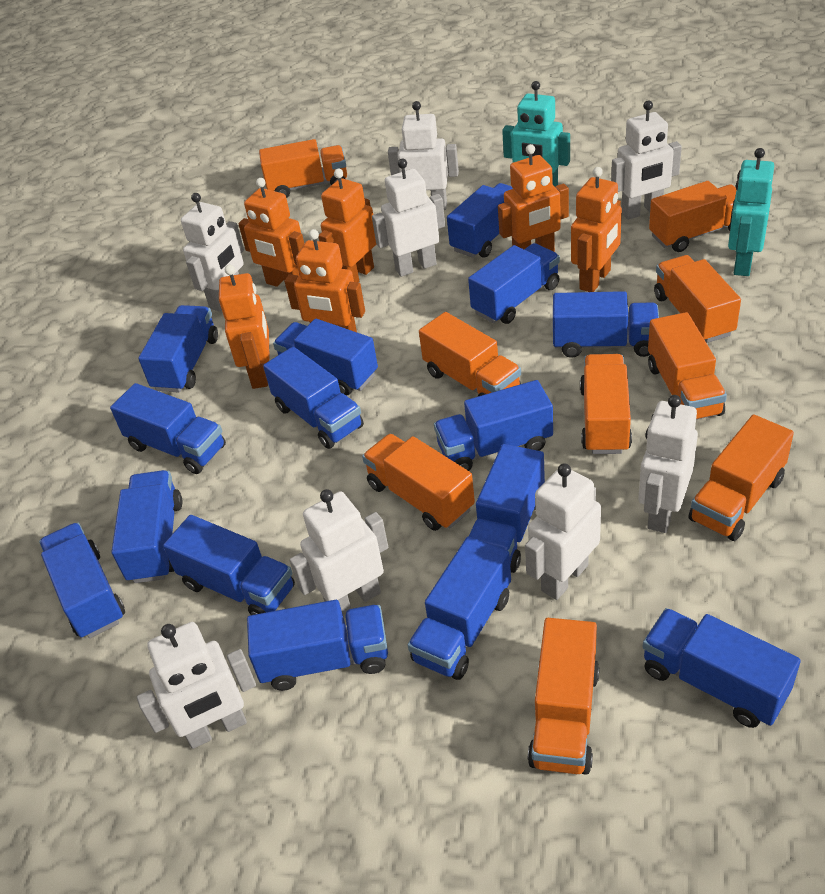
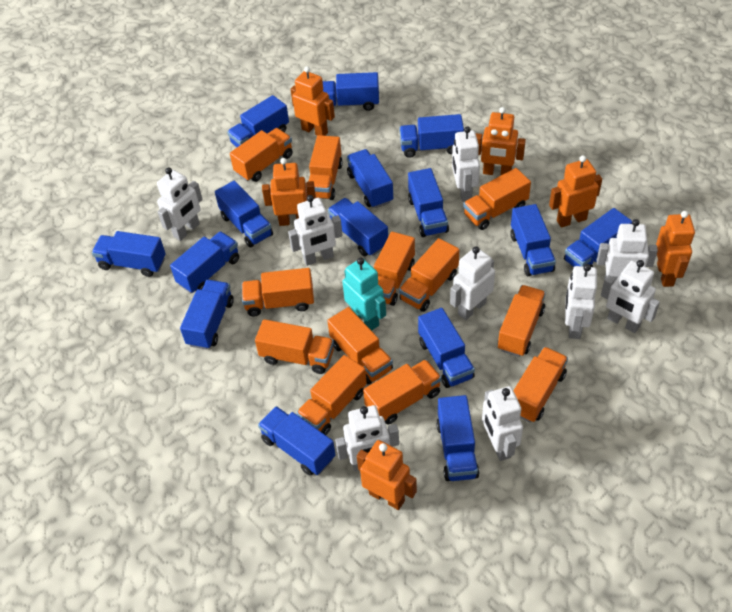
orange truck: 9 -> 12
turquoise robot: 2 -> 1
white robot: 8 -> 9

